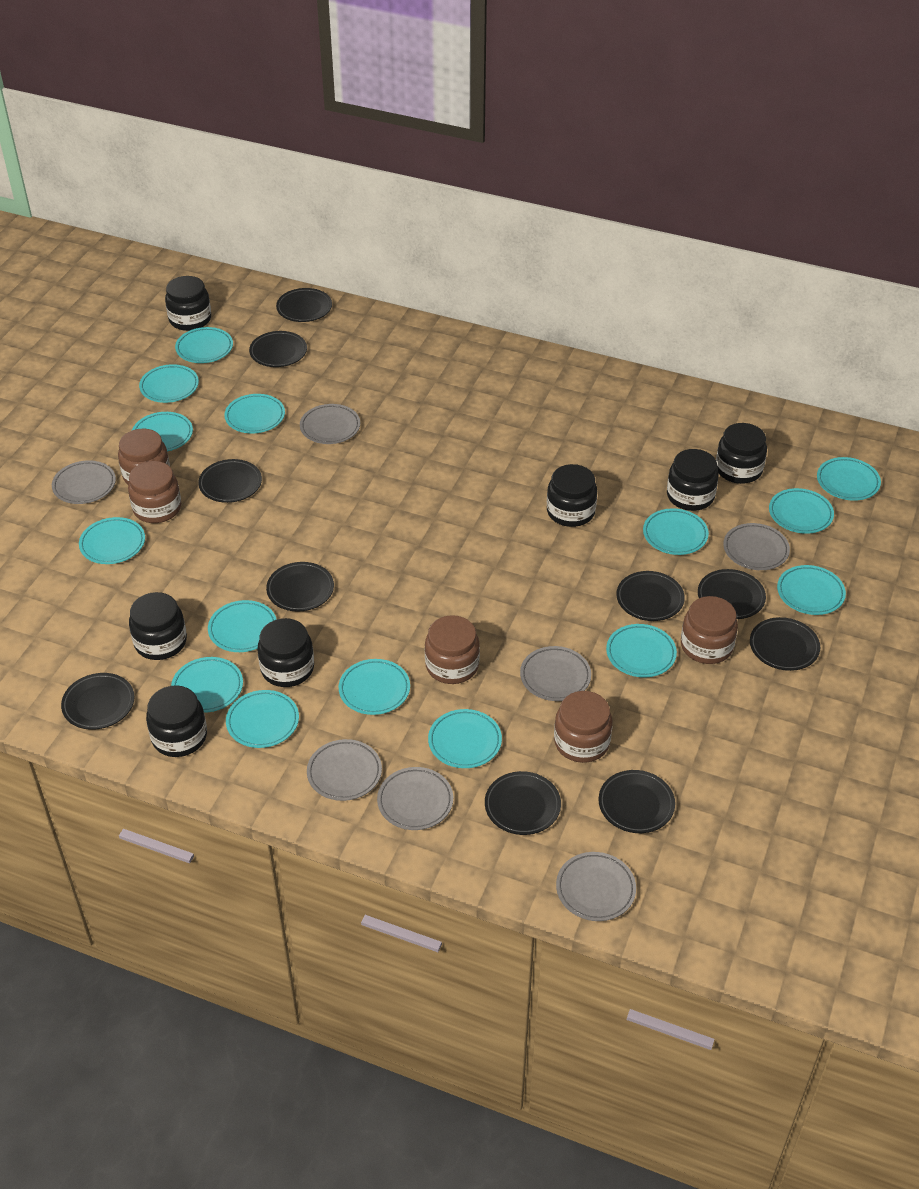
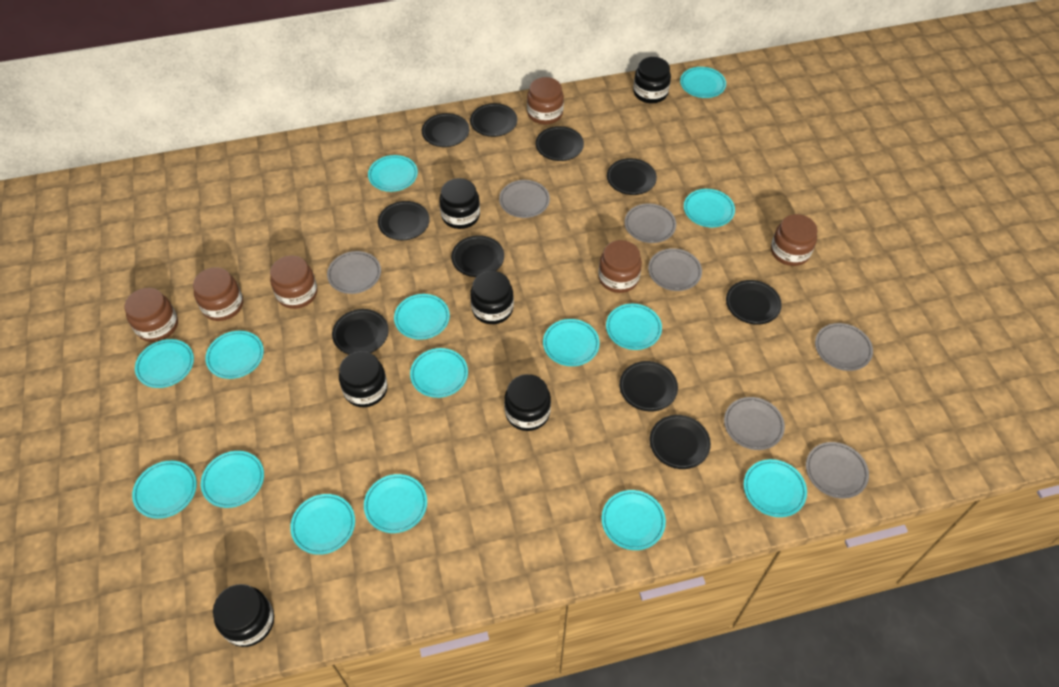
black jar: 7 -> 6
brown jar: 5 -> 6

